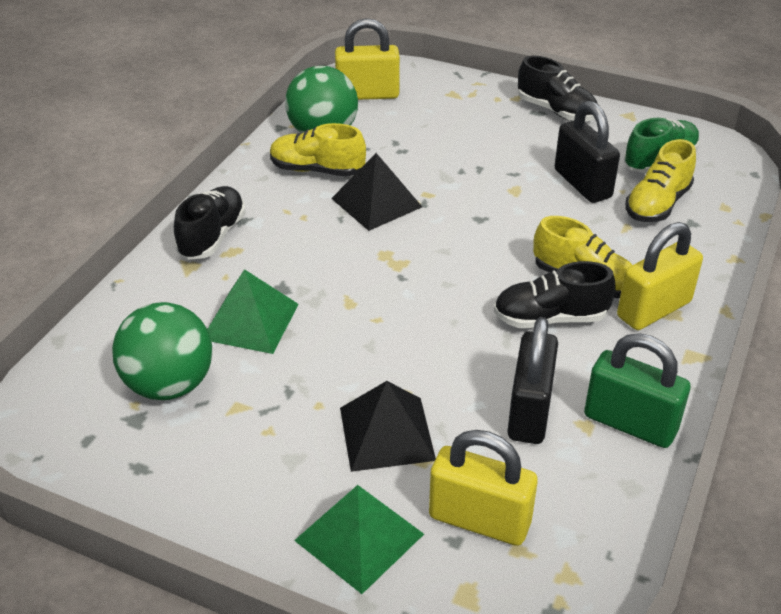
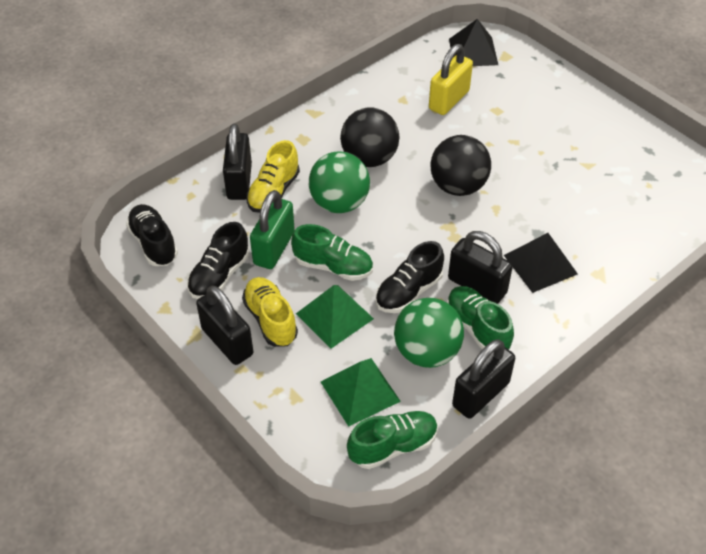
black ball: 0 -> 2
black padlock: 2 -> 4
green shoe: 1 -> 3
yellow padlock: 3 -> 1
yellow shoe: 3 -> 2

